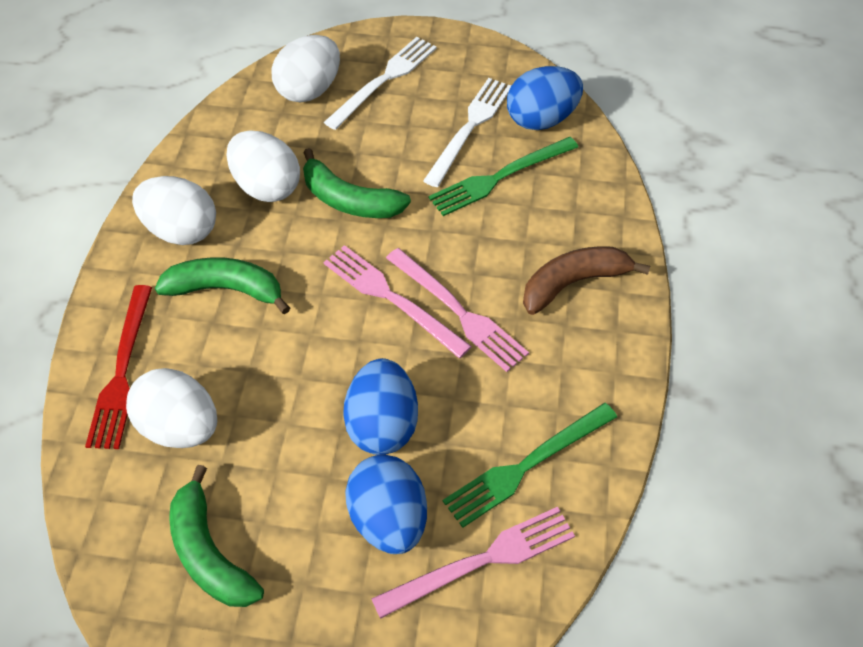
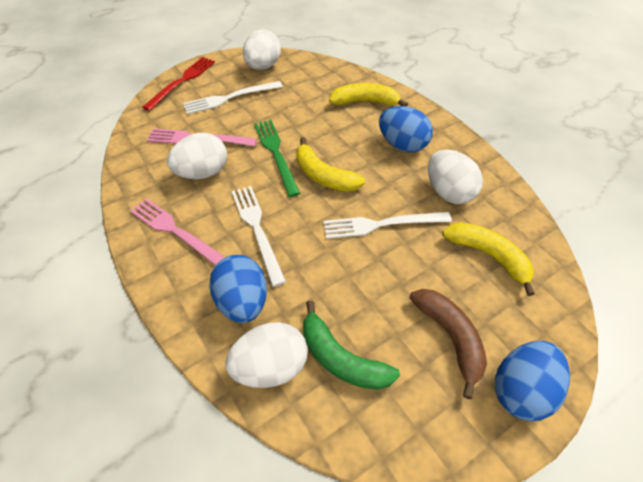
green banana: 3 -> 1
green fork: 2 -> 1
pink fork: 3 -> 2
white fork: 2 -> 3
yellow banana: 0 -> 3

